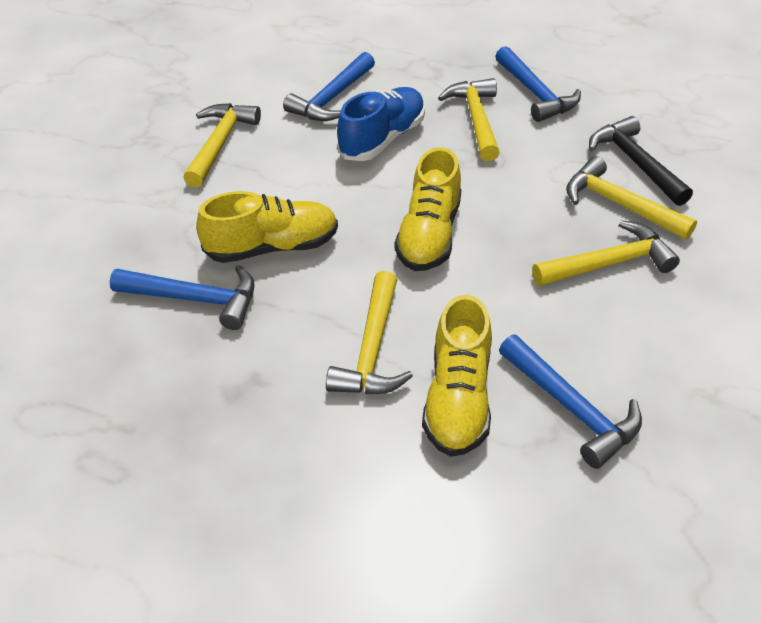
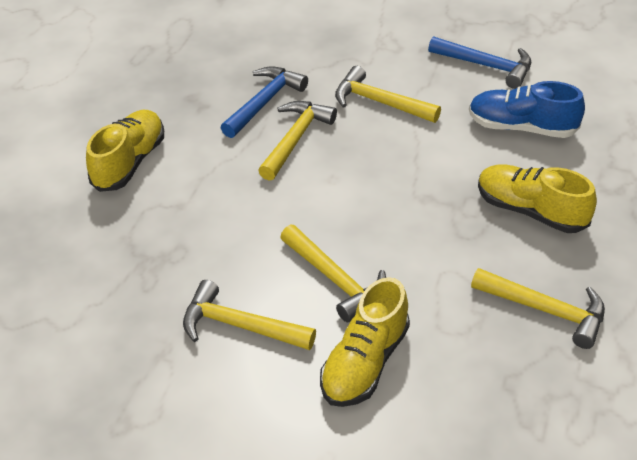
black hammer: 1 -> 0
blue hammer: 4 -> 2

